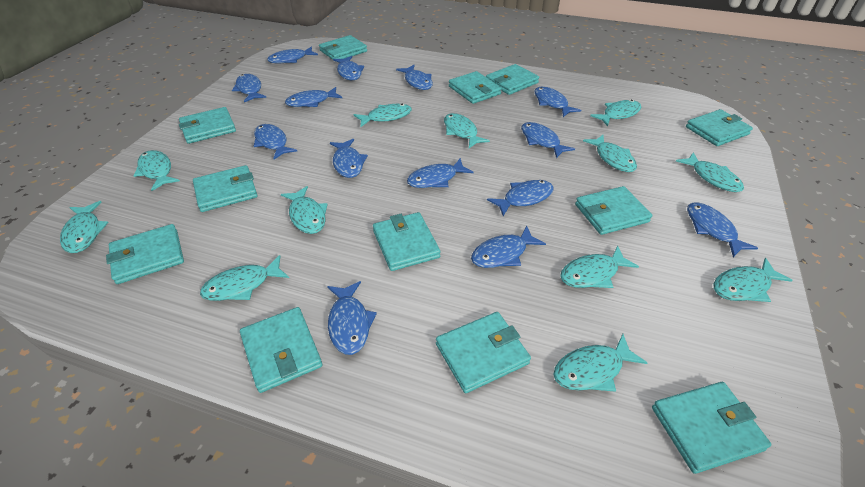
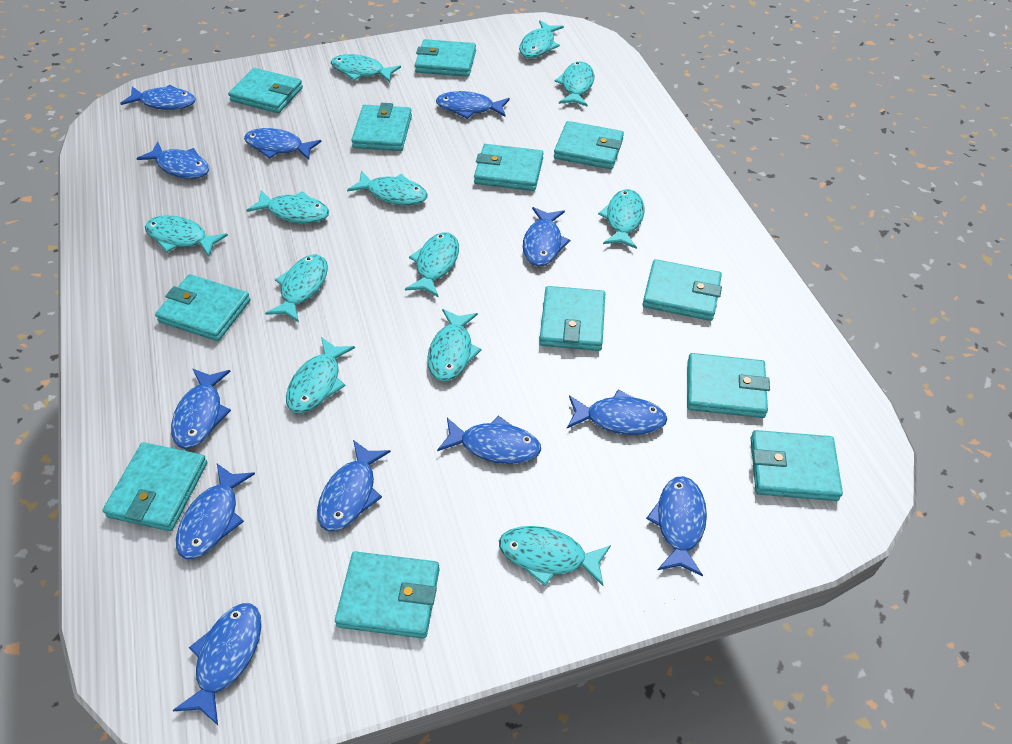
blue fish: 14 -> 12

